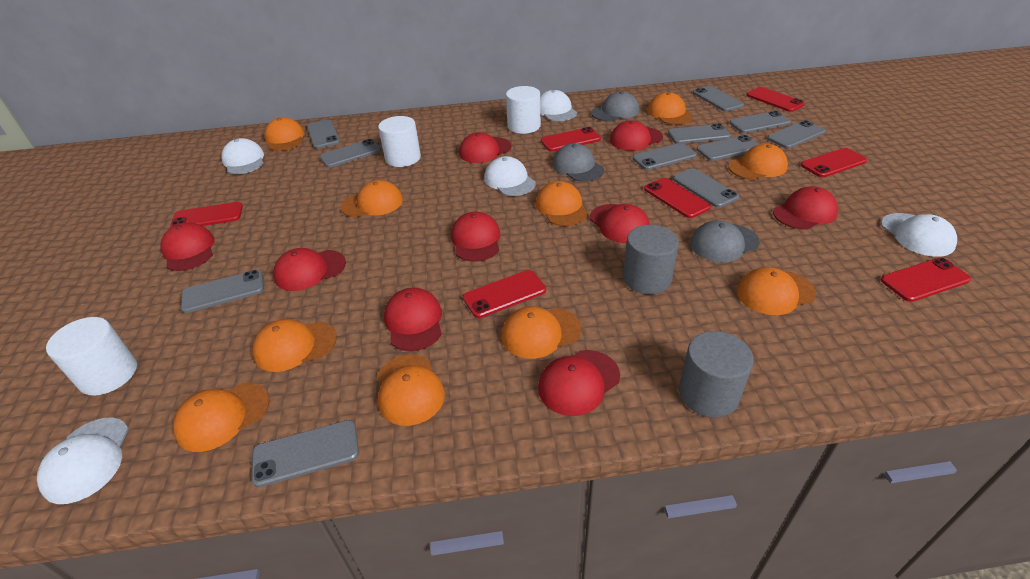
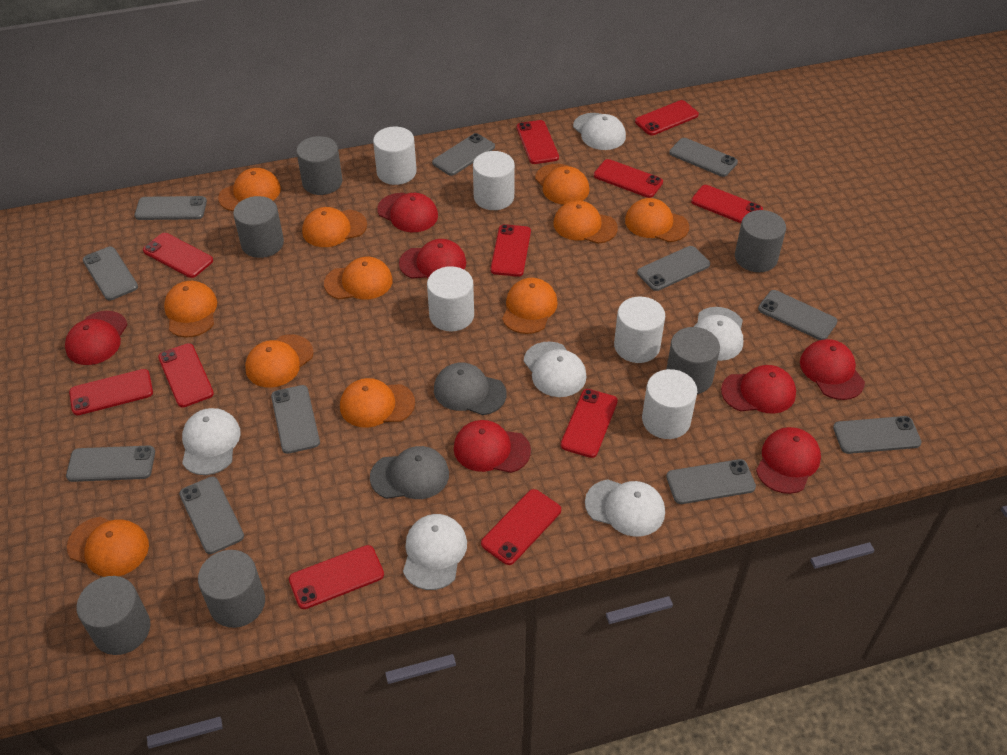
grey cap: 3 -> 2
grey cylinder: 2 -> 6
orange cap: 10 -> 11
red cap: 9 -> 7
red phone: 7 -> 11
white cap: 5 -> 6
white cylinder: 3 -> 5

